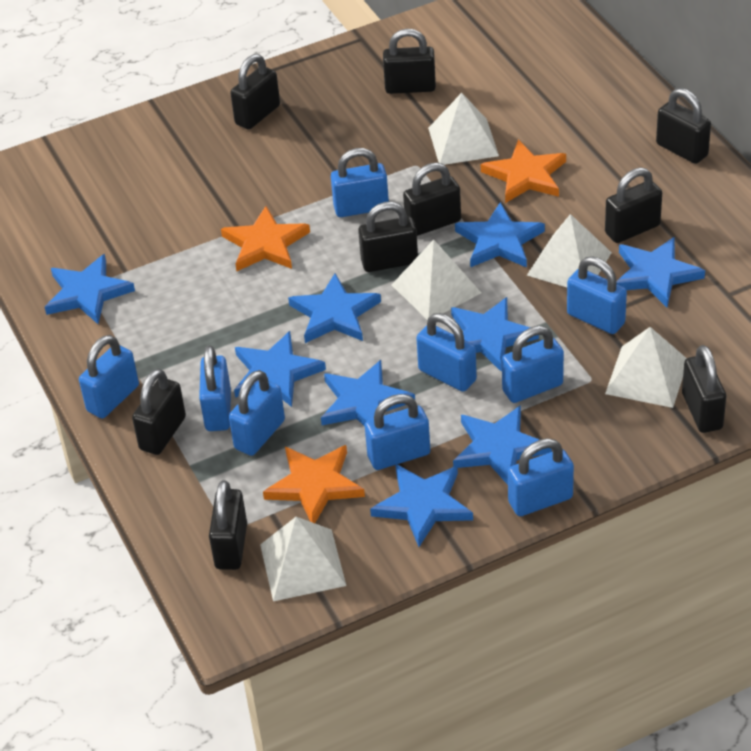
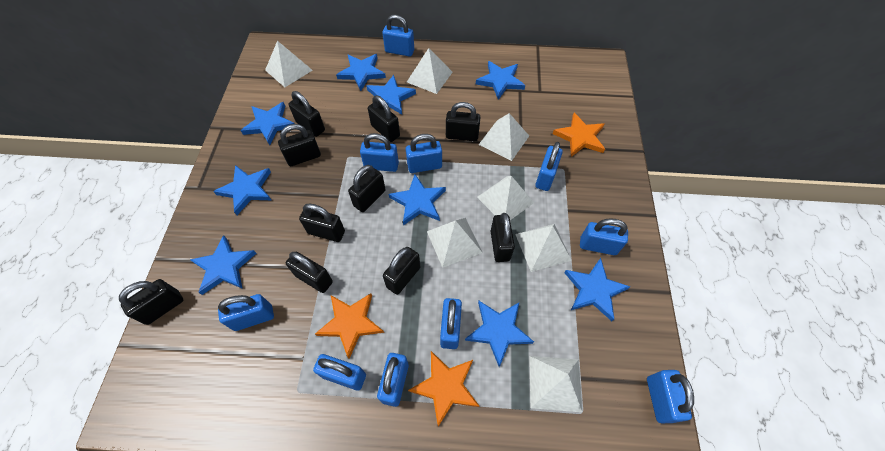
black padlock: 9 -> 10
blue padlock: 9 -> 10
white pyramid: 5 -> 7

